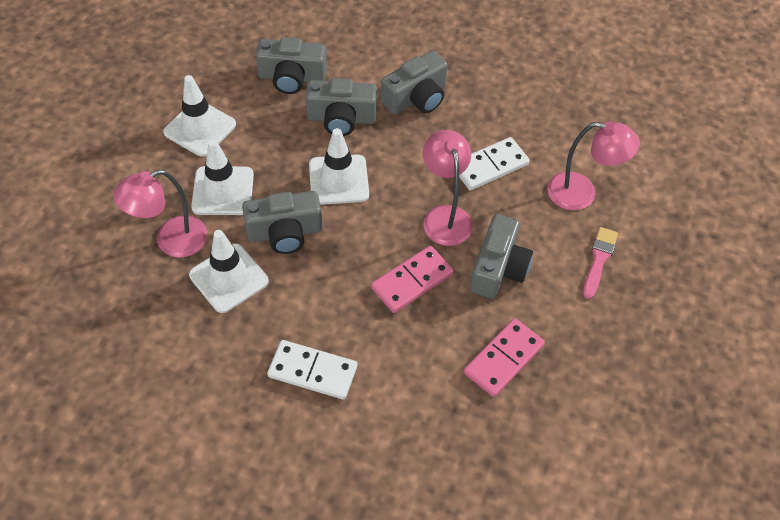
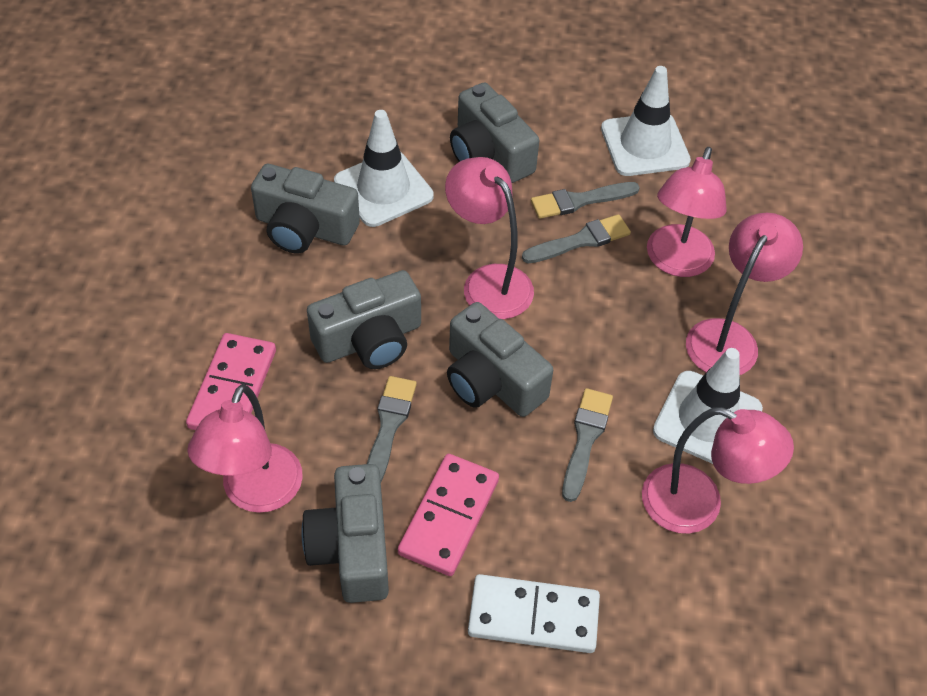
grey brush: 0 -> 4
pink brush: 1 -> 0
pink lamp: 3 -> 5
white domino: 2 -> 1
white traffic cone: 4 -> 3

